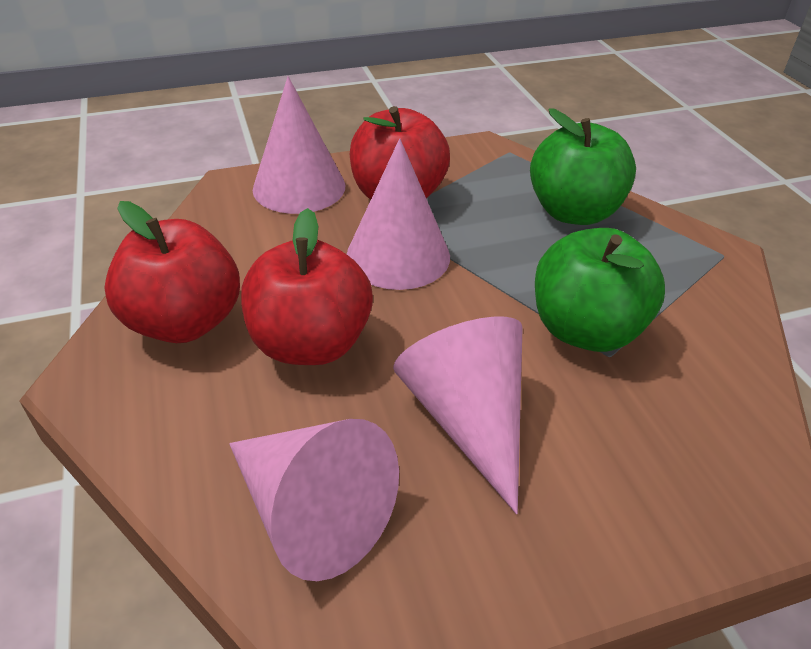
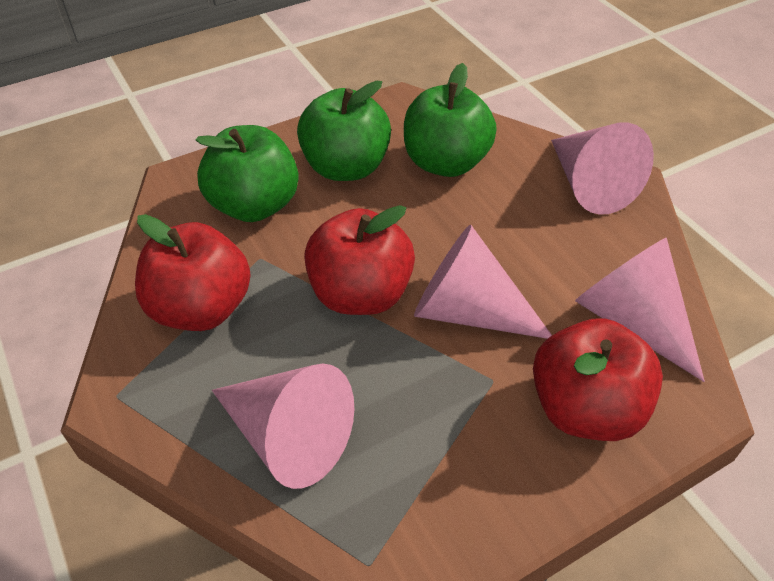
green apple: 2 -> 3

